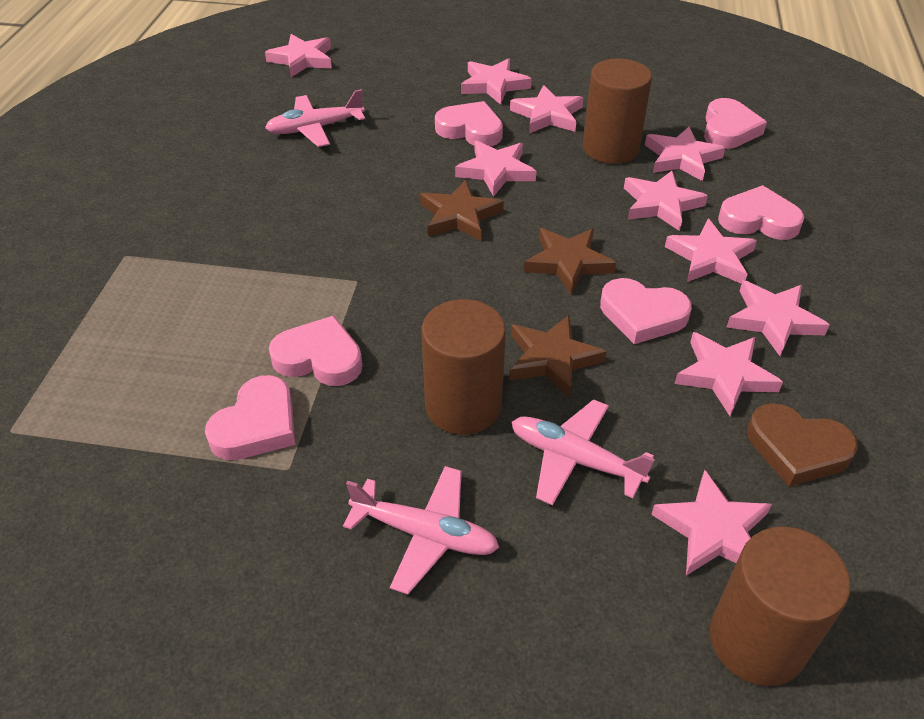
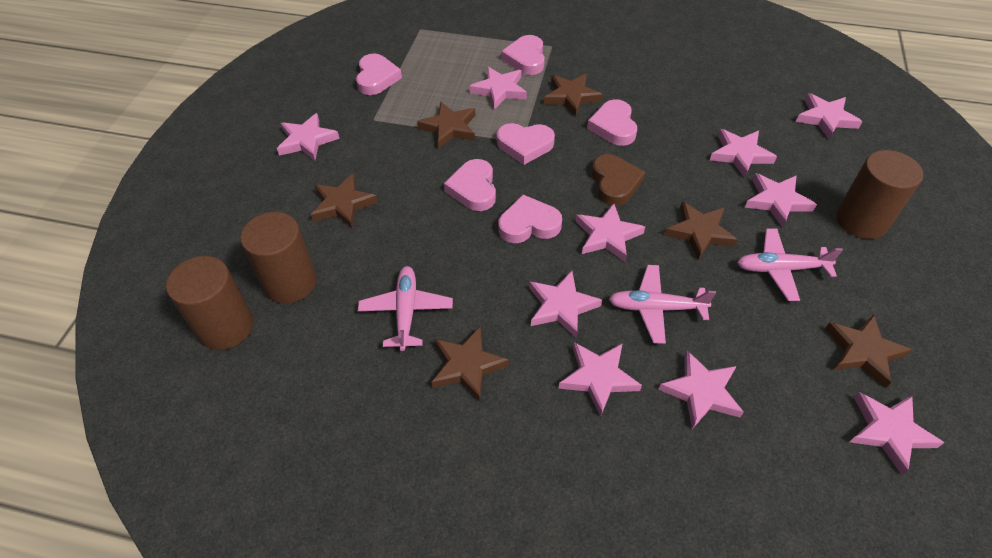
brown star: 3 -> 6

